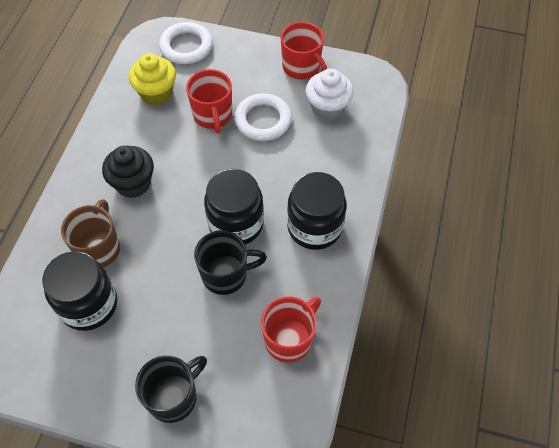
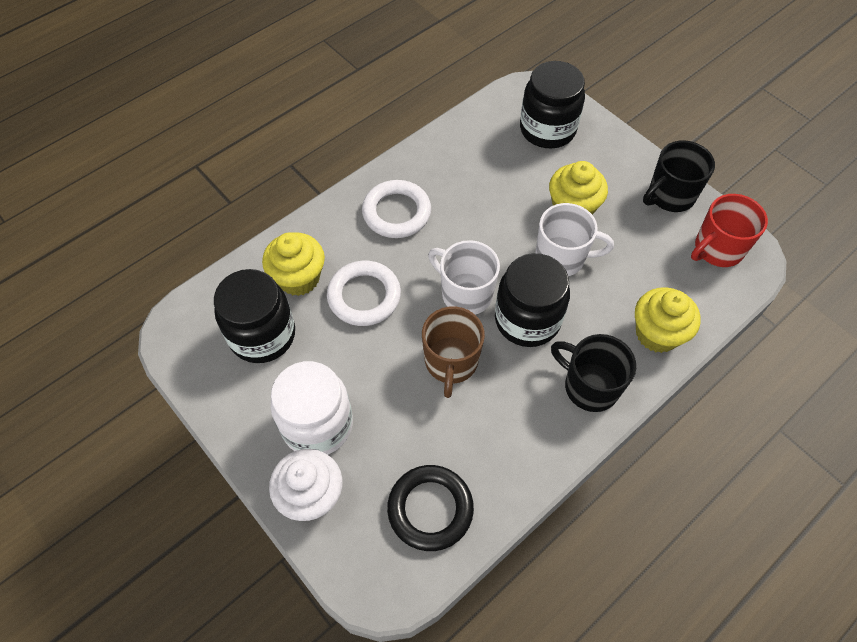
black cupcake: 1 -> 0
black ring: 0 -> 1
red mug: 3 -> 1
white jar: 0 -> 1
white mug: 0 -> 2
yellow cupcake: 1 -> 3

